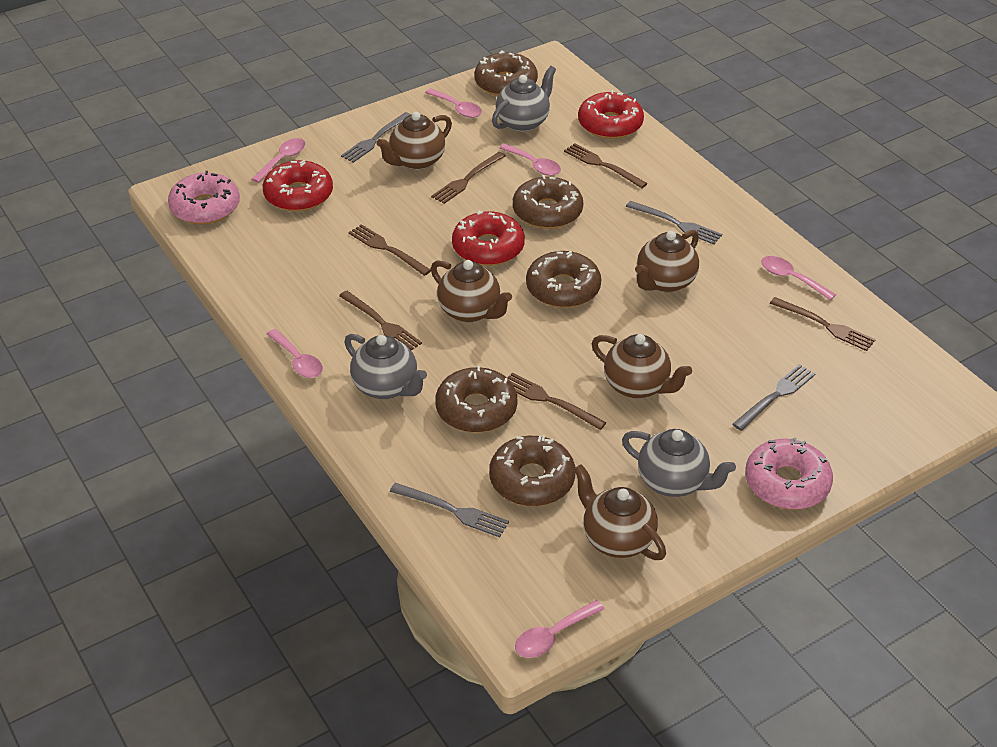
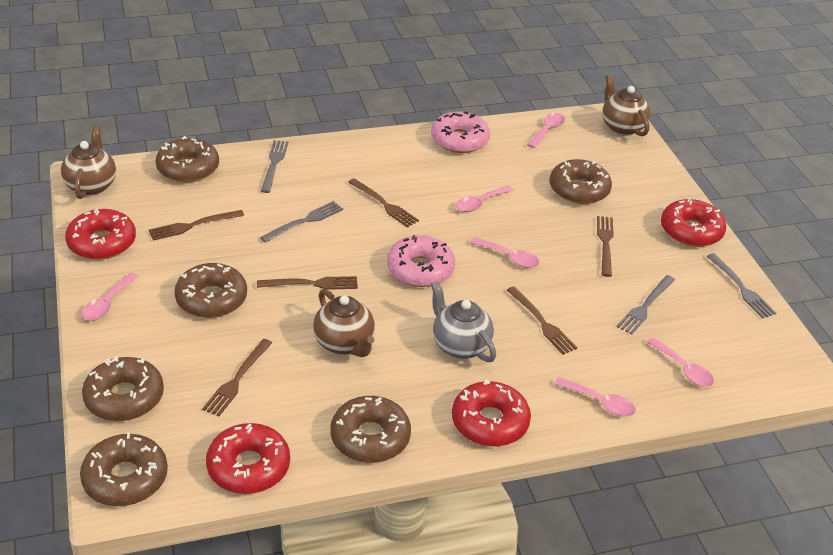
brown donut: 5 -> 6
brown teapot: 5 -> 3
grey teapot: 3 -> 1
red donut: 3 -> 4

